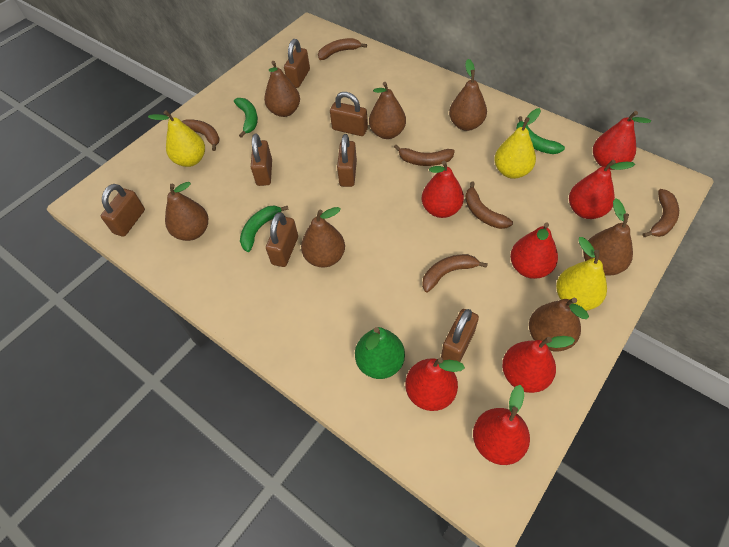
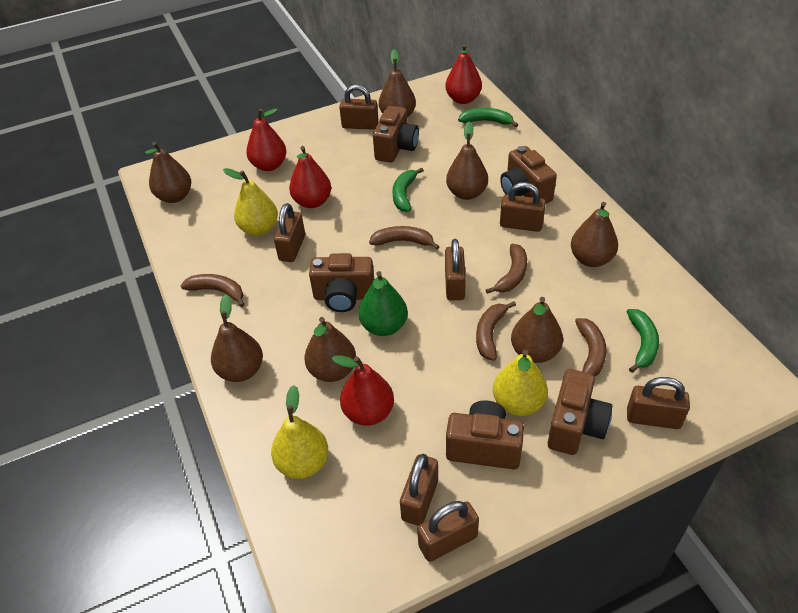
brown banana: 6 -> 5
brown camera: 0 -> 5
red pear: 7 -> 4

